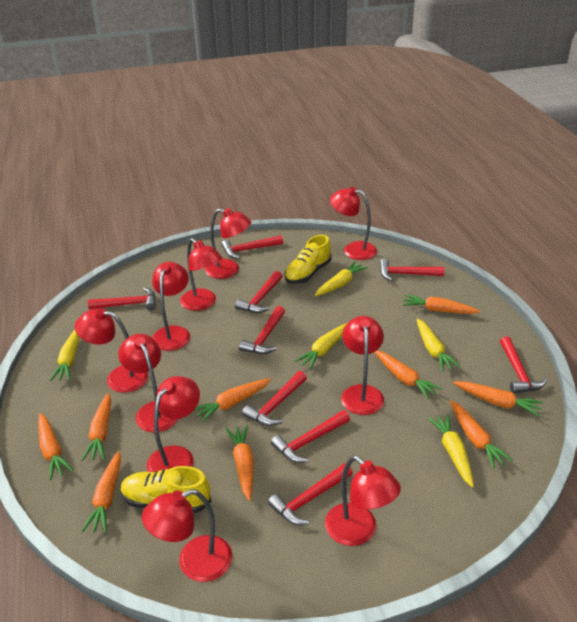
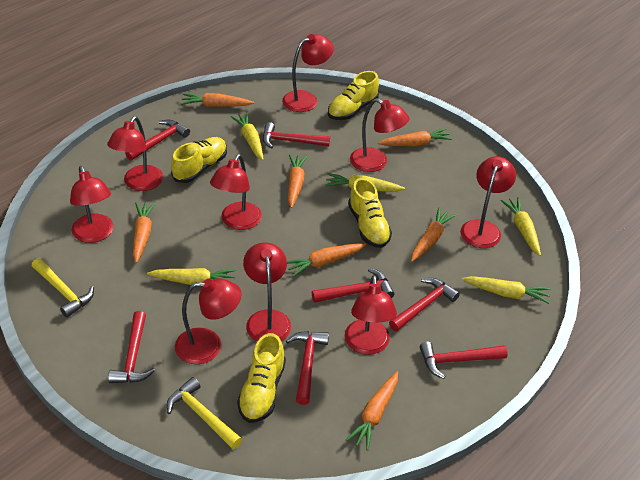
orange carrot: 9 -> 7
red hammer: 9 -> 7
red lamp: 10 -> 9
yellow hammer: 0 -> 2
yellow shoe: 2 -> 4

